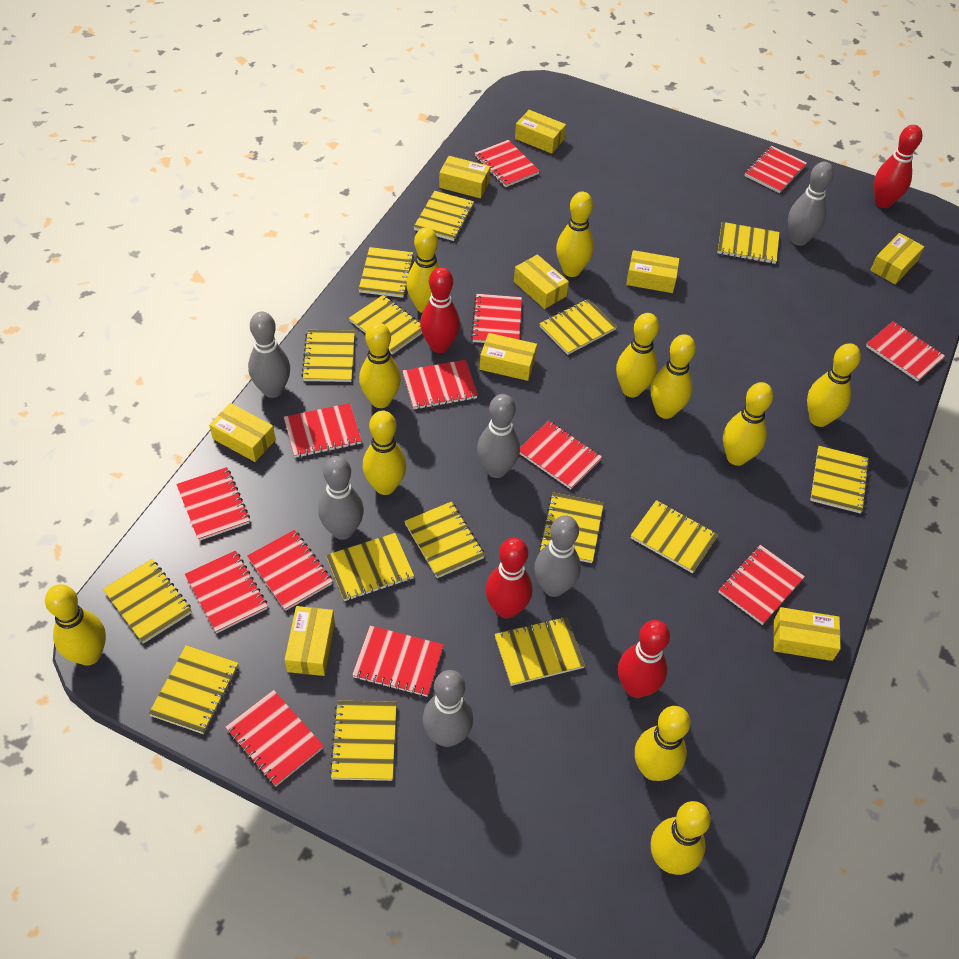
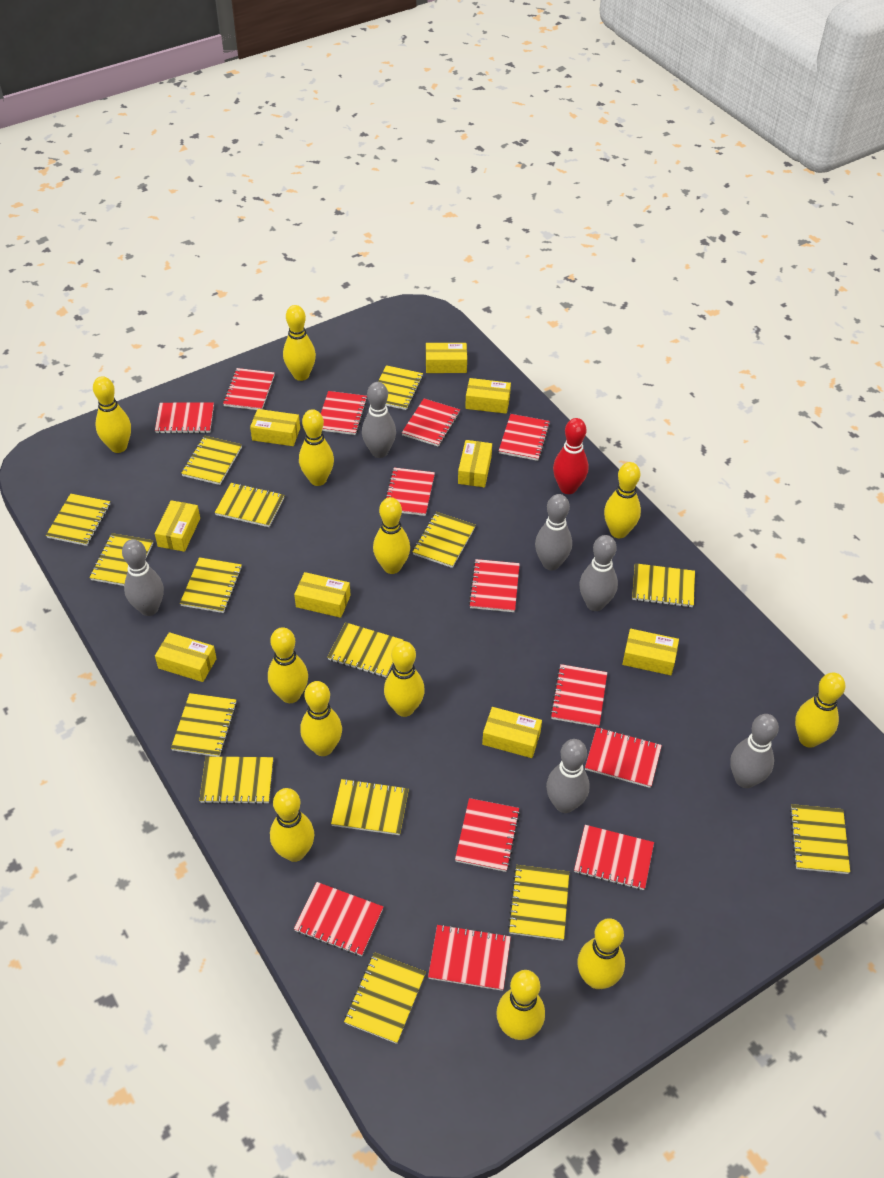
red bowling pin: 4 -> 1
yellow bowling pin: 11 -> 12

